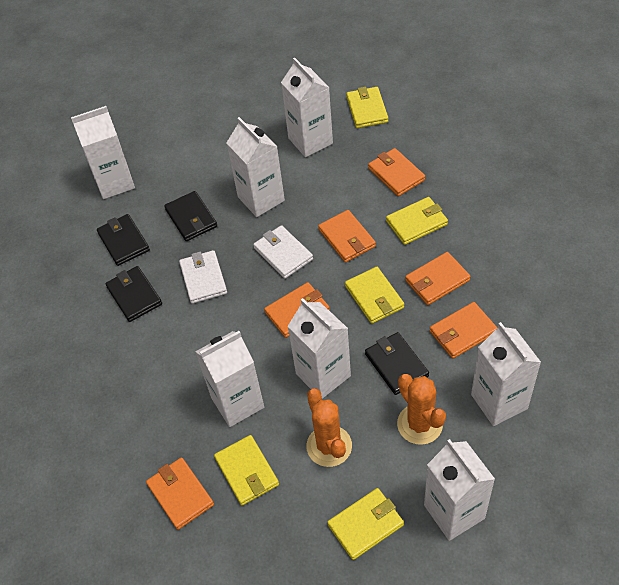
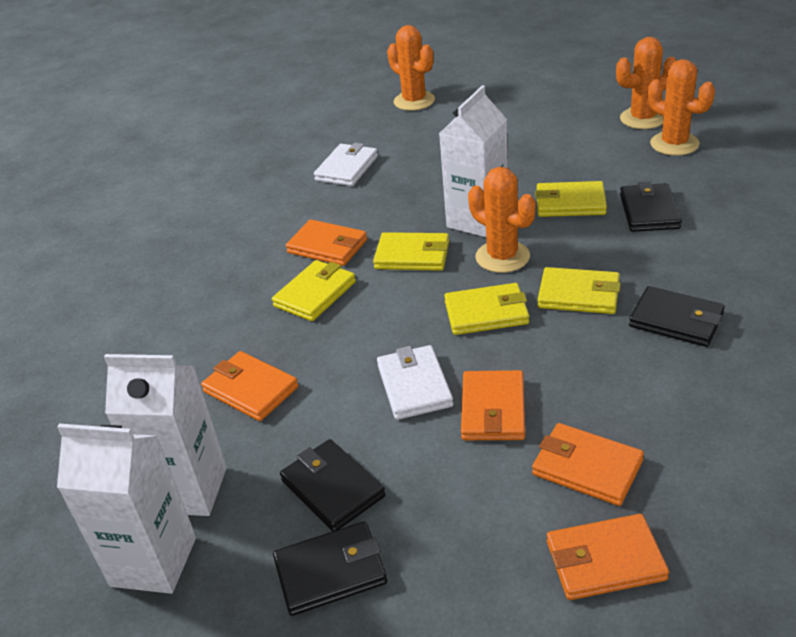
orange cactus: 2 -> 4
orange wallet: 6 -> 5
white carton: 7 -> 3

